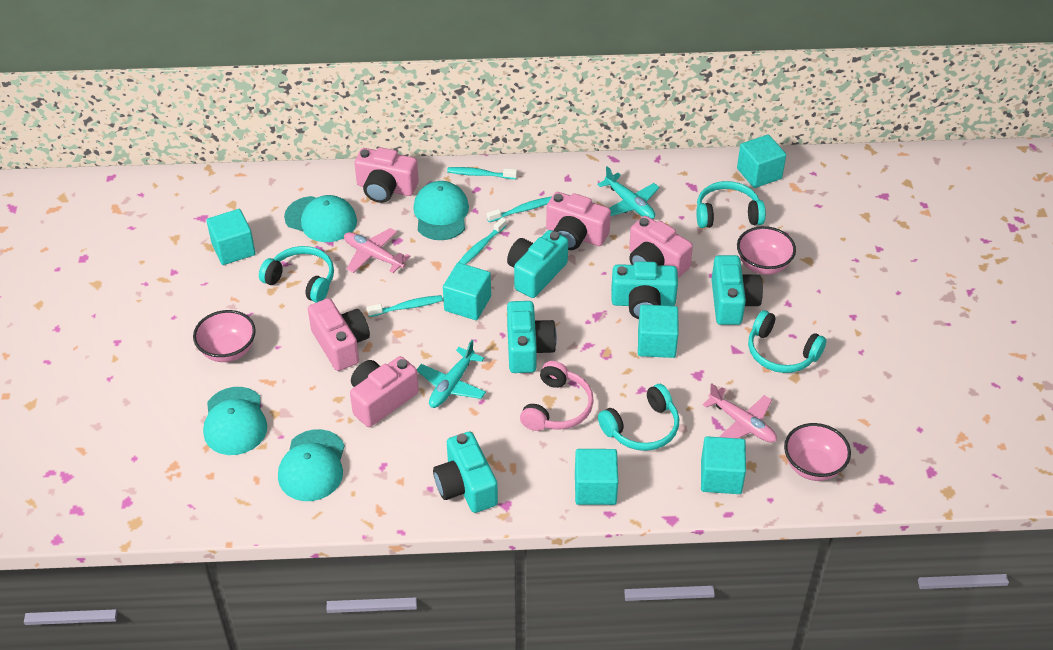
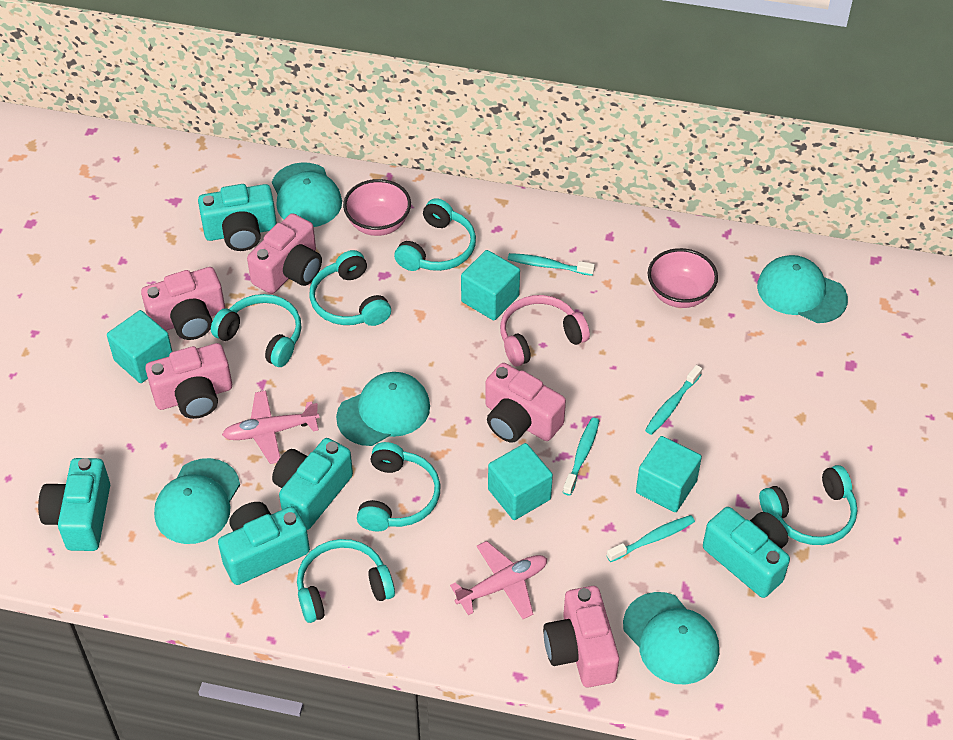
pink bowl: 3 -> 2
turquoise cap: 4 -> 5
turquoise cube: 6 -> 4
turquoise headphones: 4 -> 6
turquoise plane: 2 -> 0

